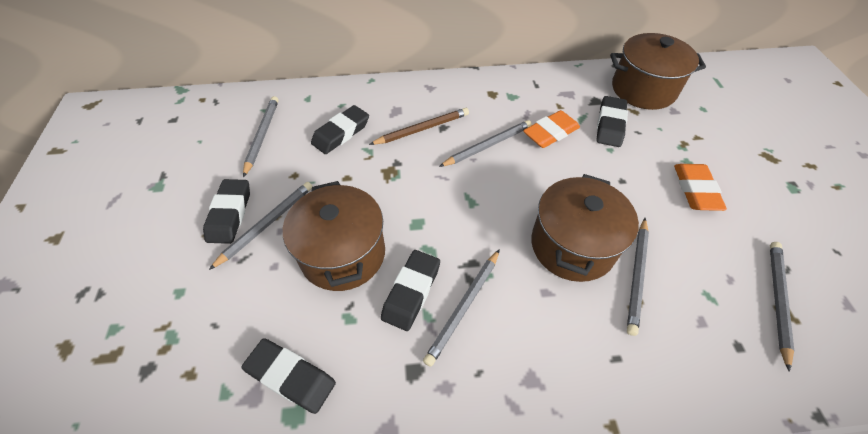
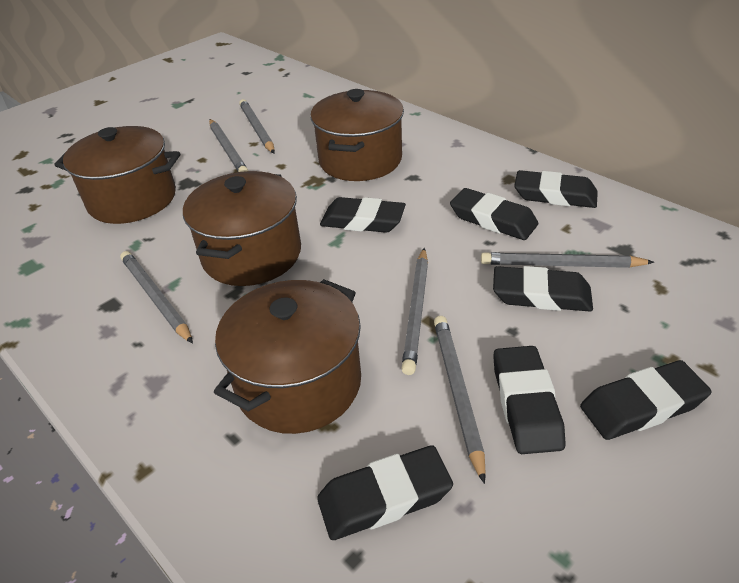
black eraser: 5 -> 7
brown pencil: 1 -> 0
brown pot: 3 -> 4
orange eraser: 2 -> 0

